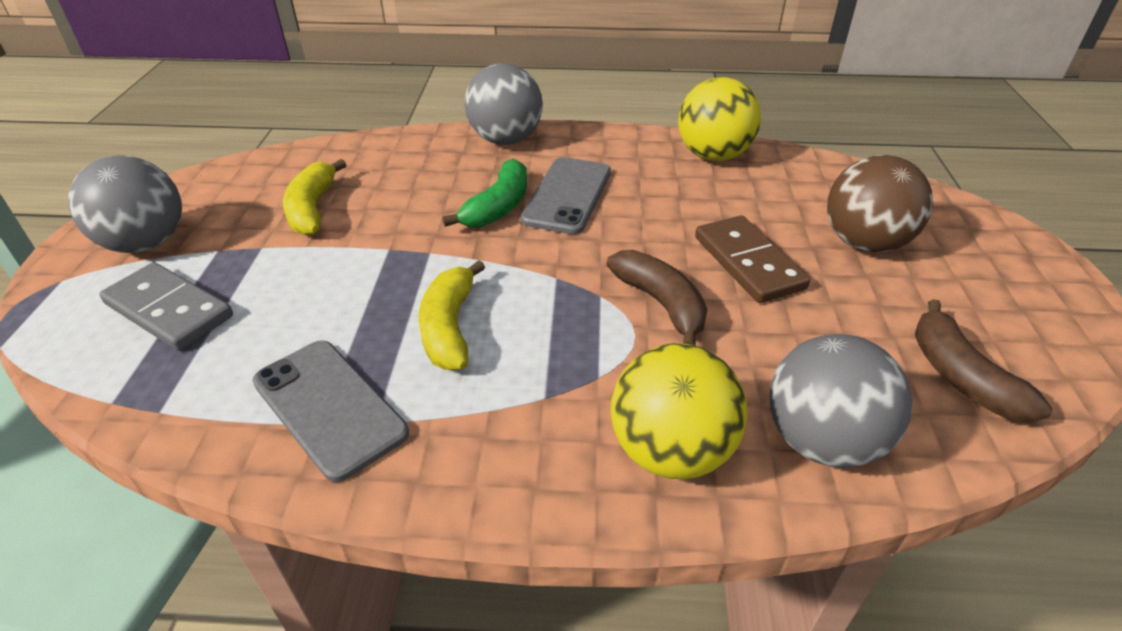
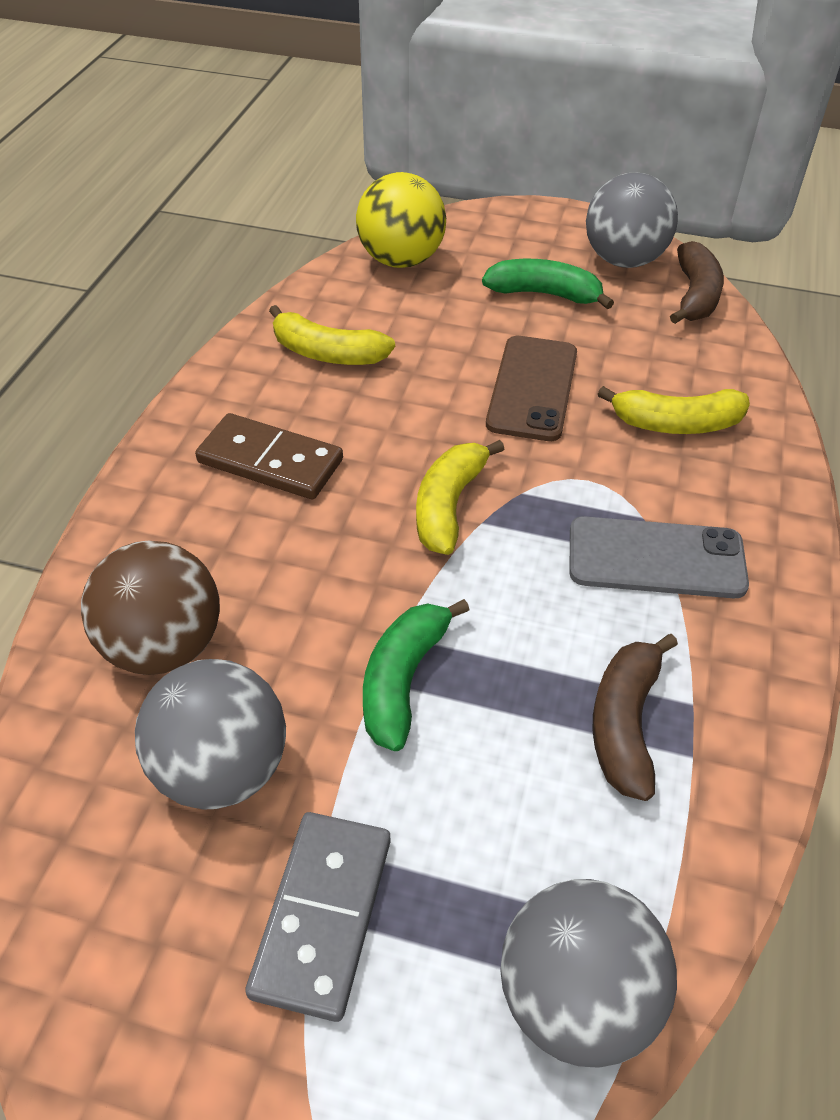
brown phone: 0 -> 1
green banana: 1 -> 2
grey phone: 2 -> 1
yellow ball: 2 -> 1
yellow banana: 2 -> 3

